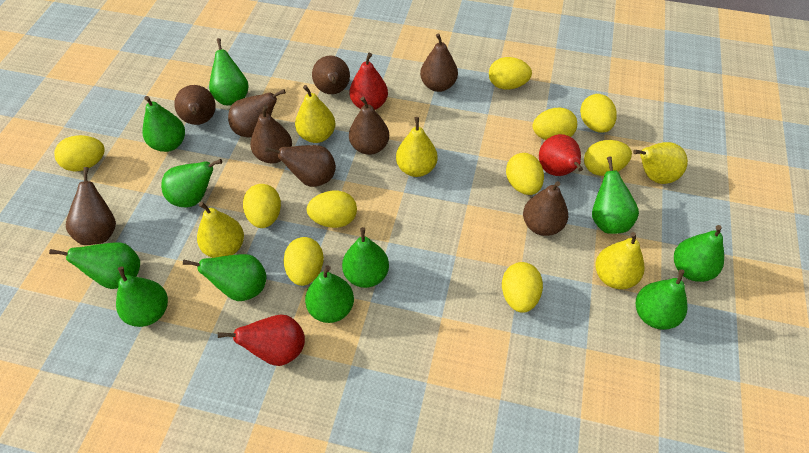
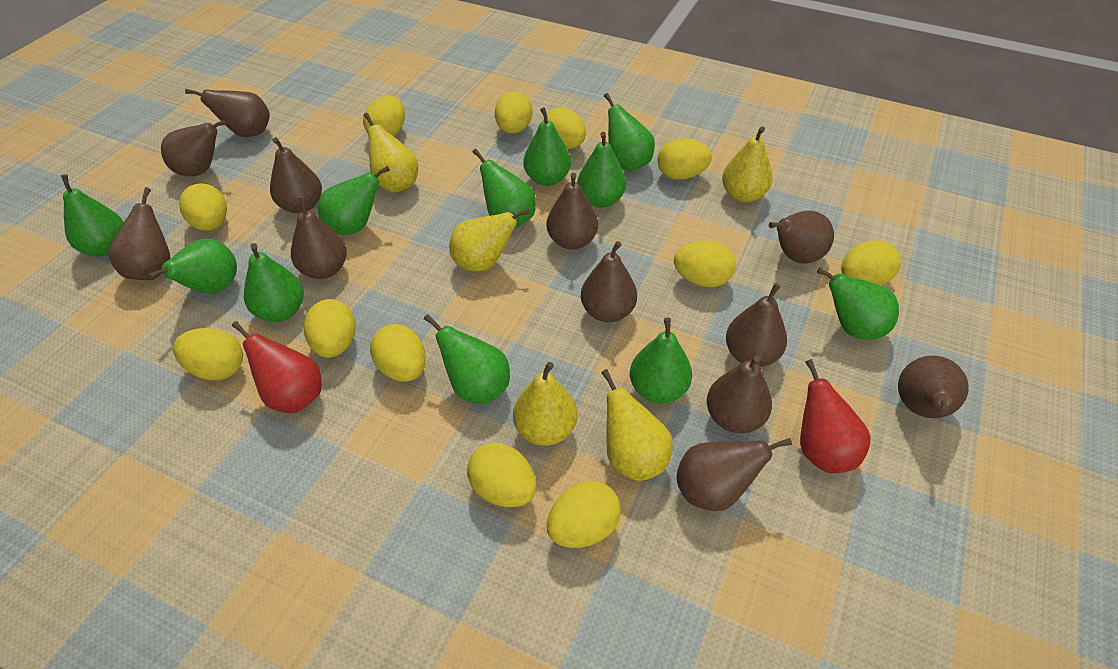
brown pear: 9 -> 12
red pear: 3 -> 2
yellow egg: 10 -> 12

